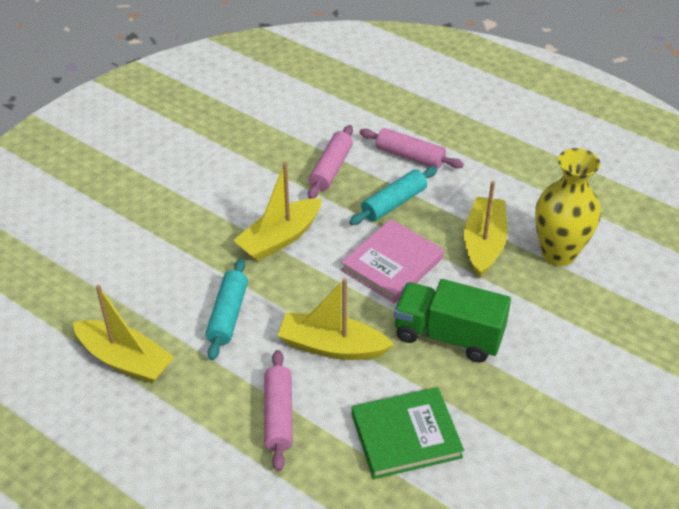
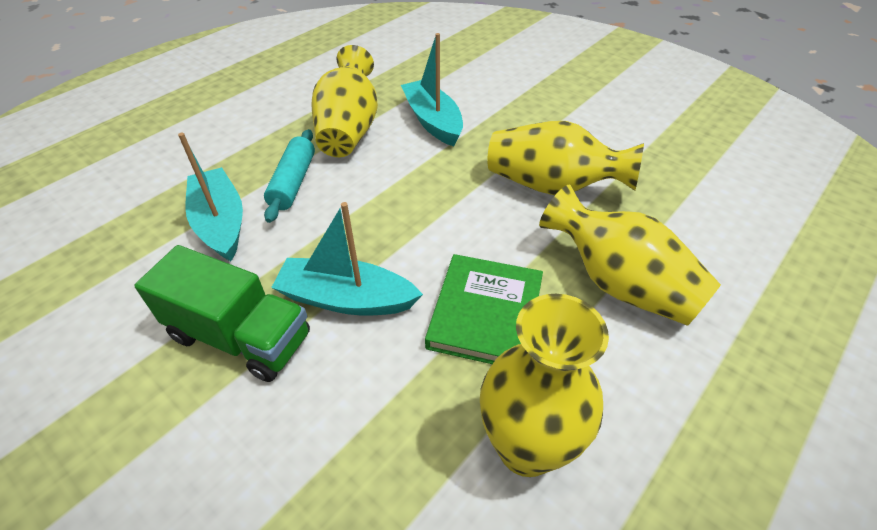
pink book: 1 -> 0
pink rolling pin: 3 -> 0
turquoise boat: 0 -> 3
turquoise rolling pin: 2 -> 1
yellow boat: 4 -> 0
yellow vase: 1 -> 4

